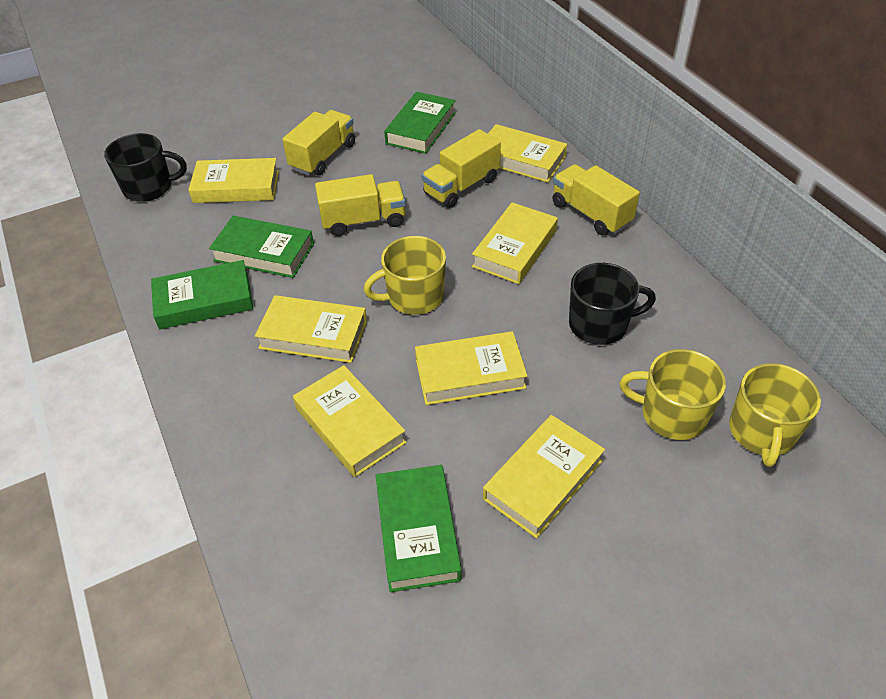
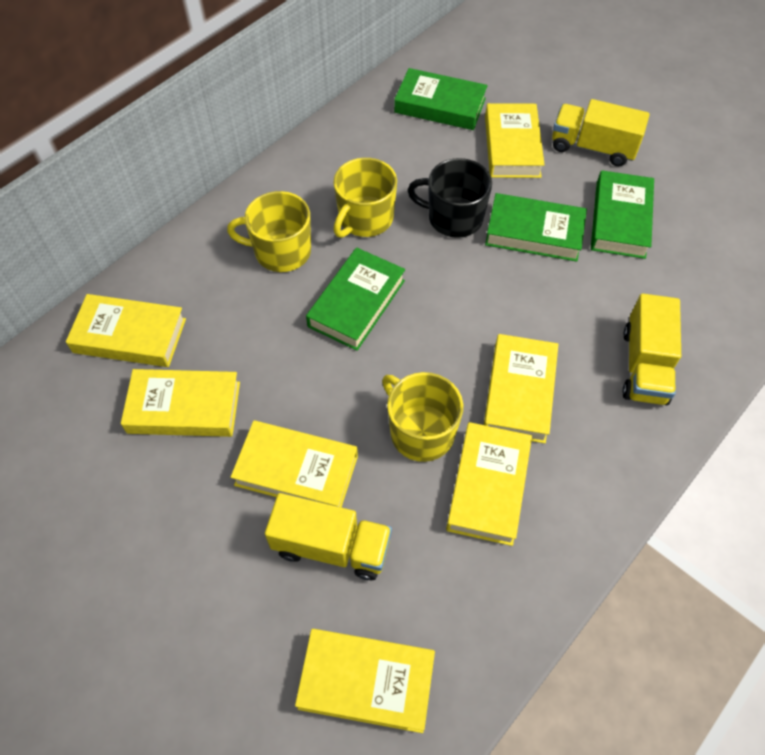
black mug: 2 -> 1
yellow truck: 4 -> 3

